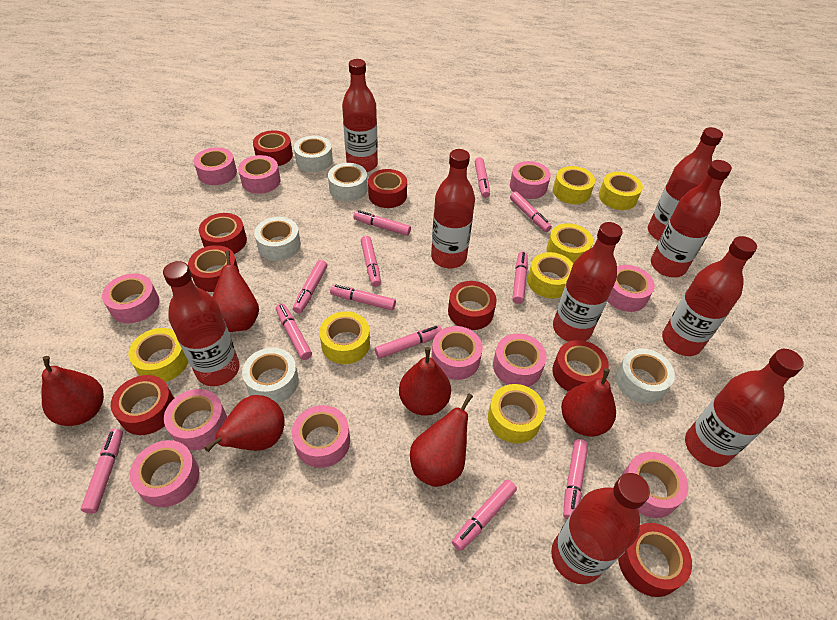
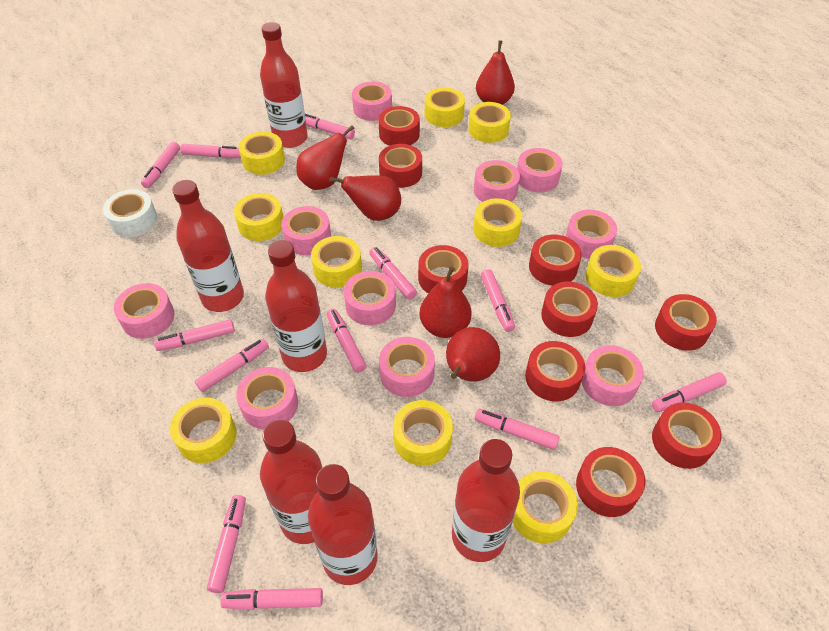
pink tape: 11 -> 10
red bottle: 9 -> 6
red pear: 6 -> 5
red tape: 8 -> 9
white tape: 5 -> 1
yellow tape: 7 -> 10

